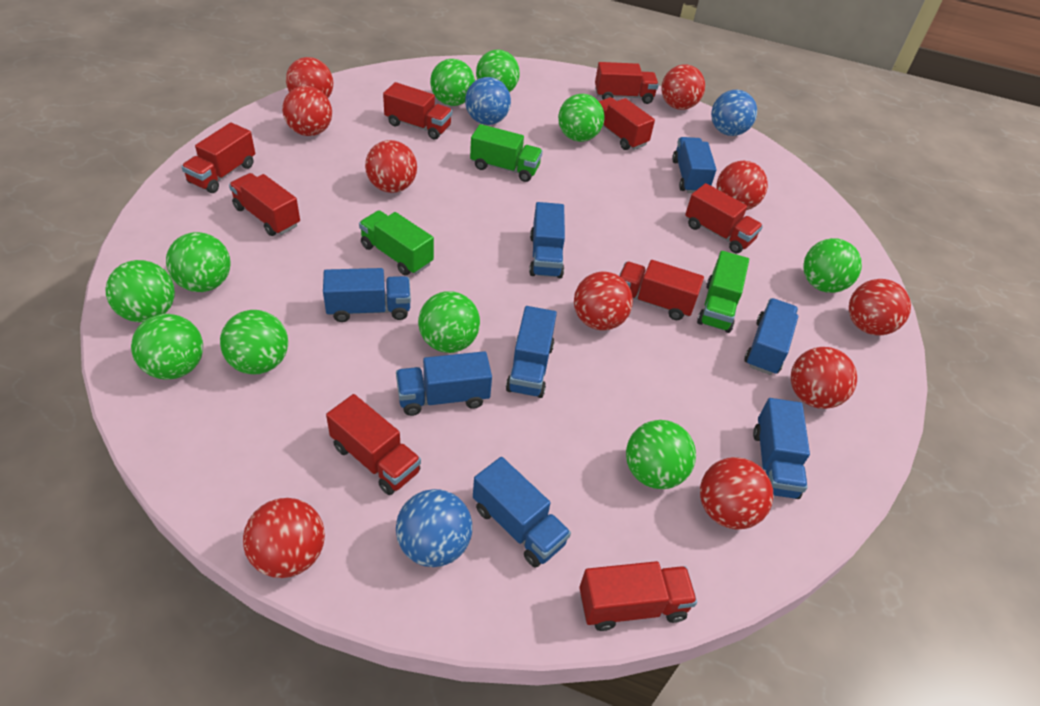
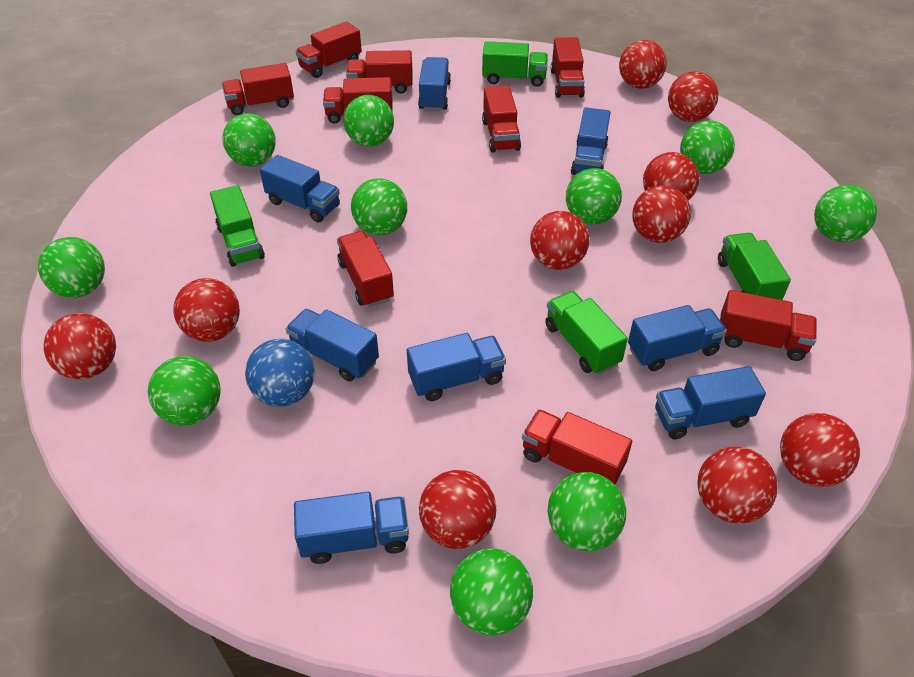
blue ball: 3 -> 1
green truck: 3 -> 4

